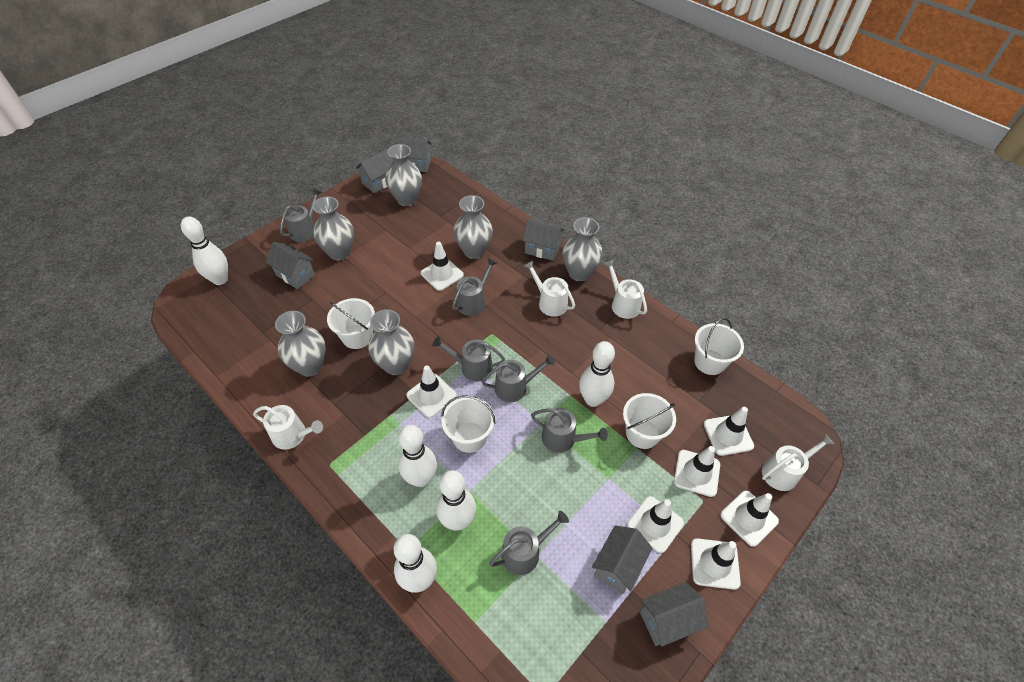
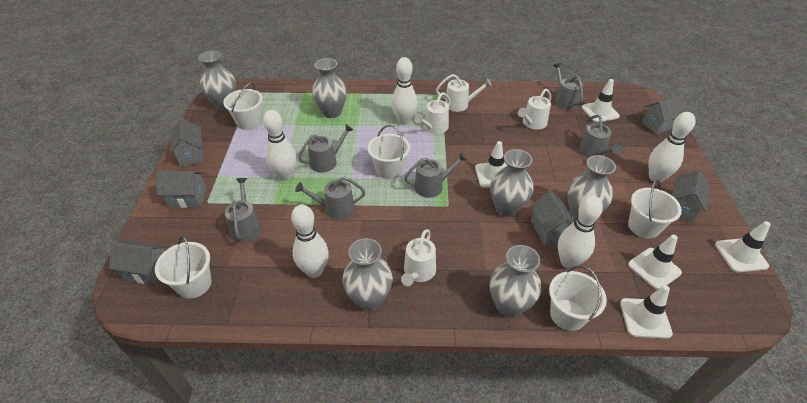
white bucket: 4 -> 5
white traffic cone: 7 -> 5

